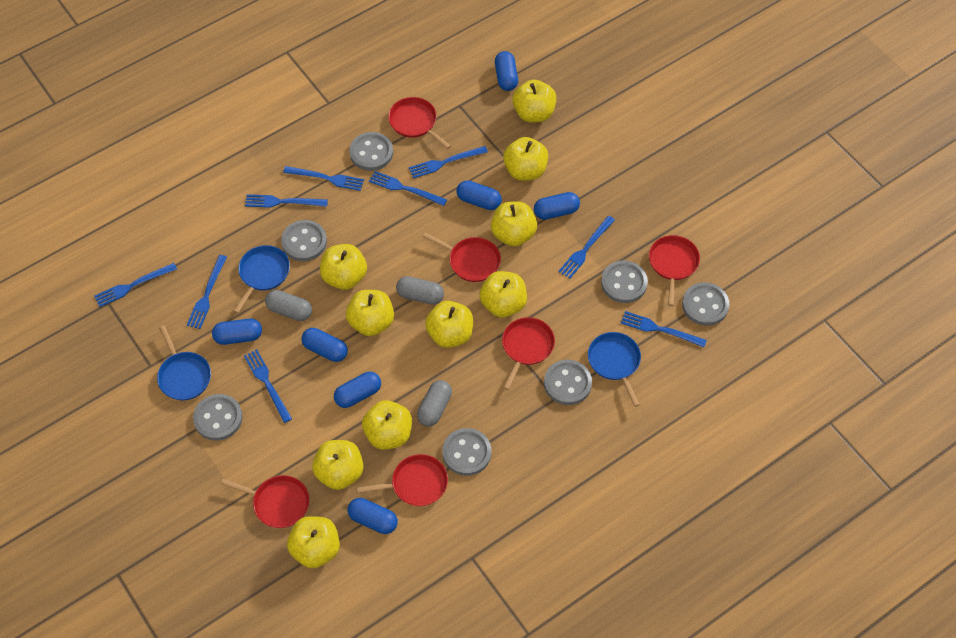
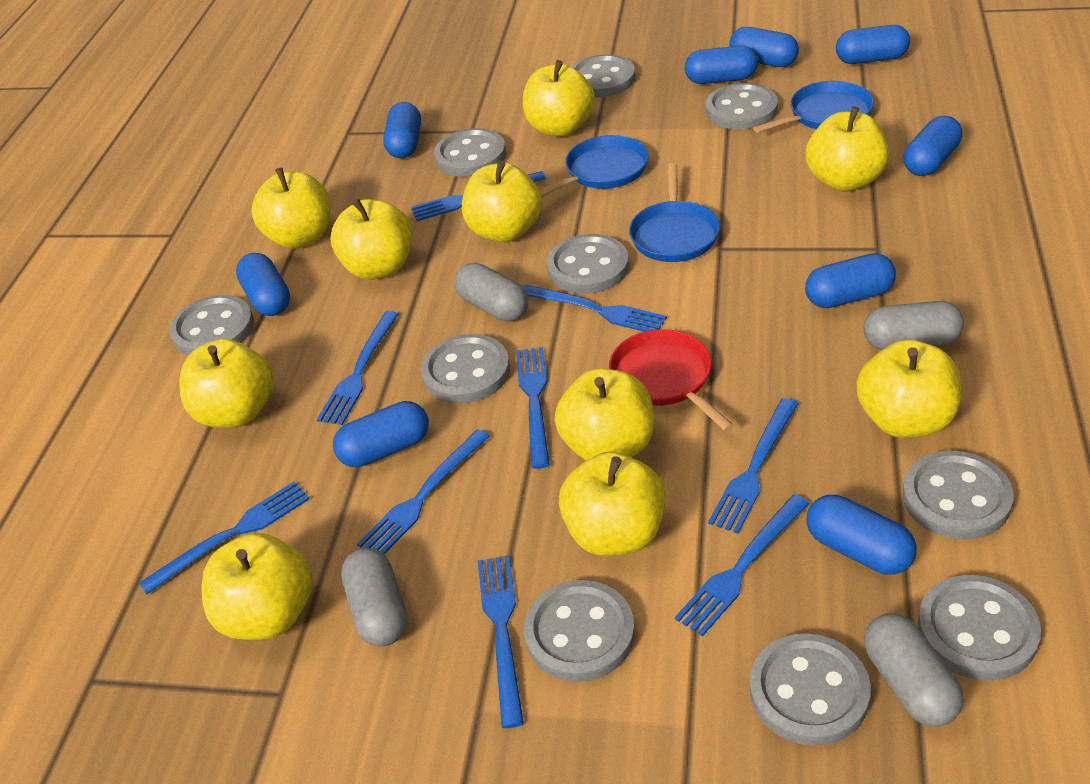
blue capsule: 7 -> 9
grey button: 7 -> 10
grey capsule: 3 -> 4
red pan: 6 -> 1

